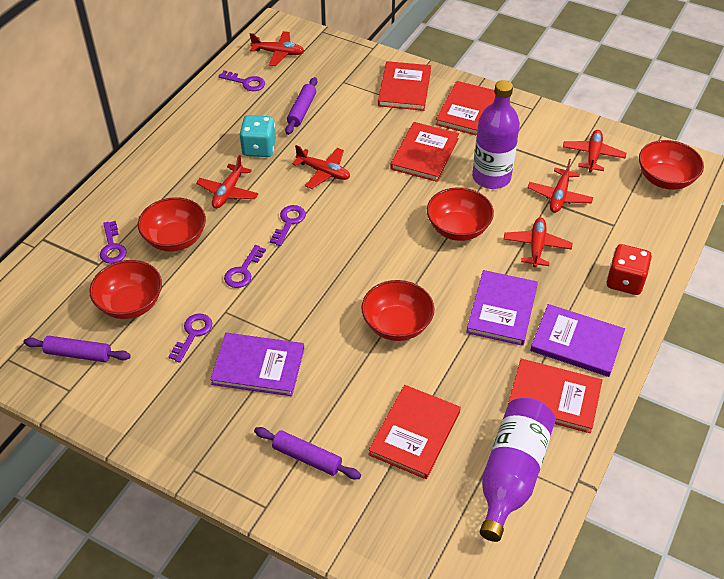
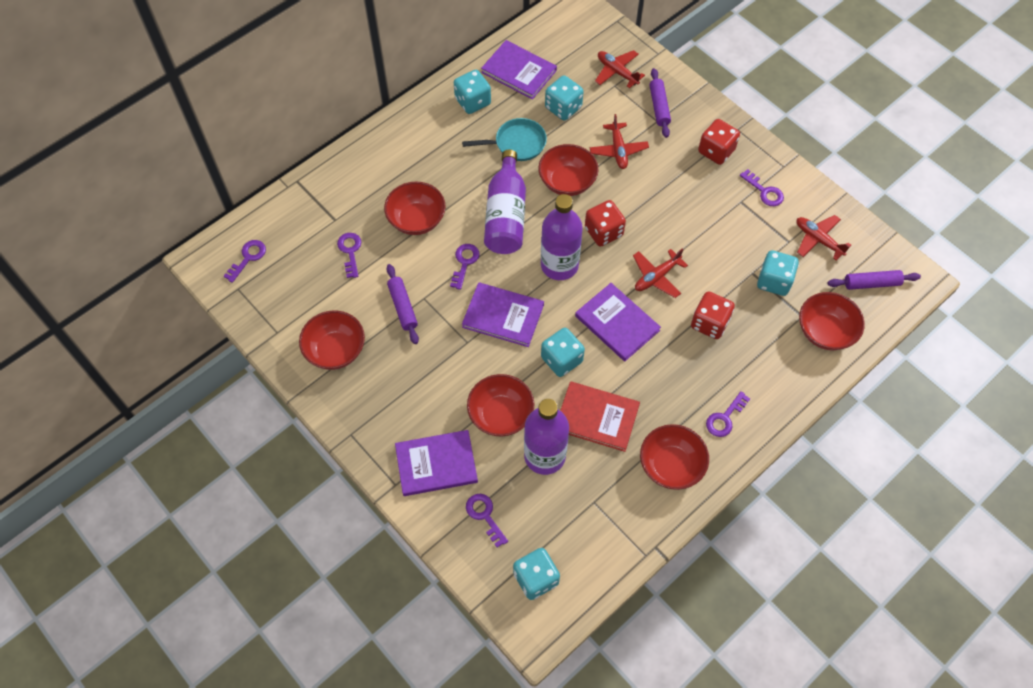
purple book: 3 -> 4
purple bottle: 2 -> 3
purple key: 5 -> 6
red book: 5 -> 1
red bowl: 5 -> 6
red dice: 1 -> 3
red plane: 6 -> 4
turquoise dice: 1 -> 5
turquoise pan: 0 -> 1

